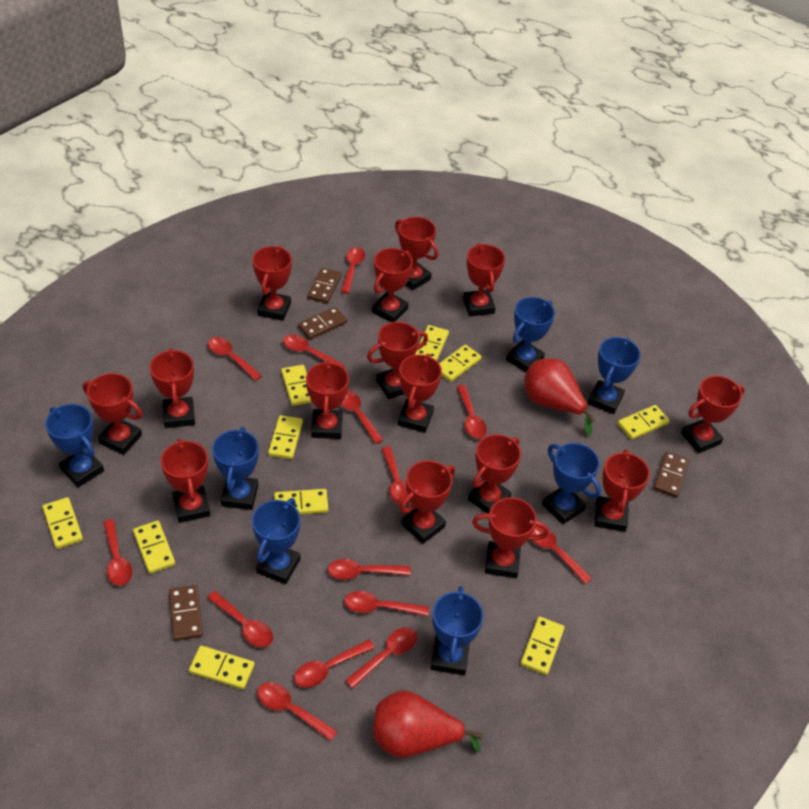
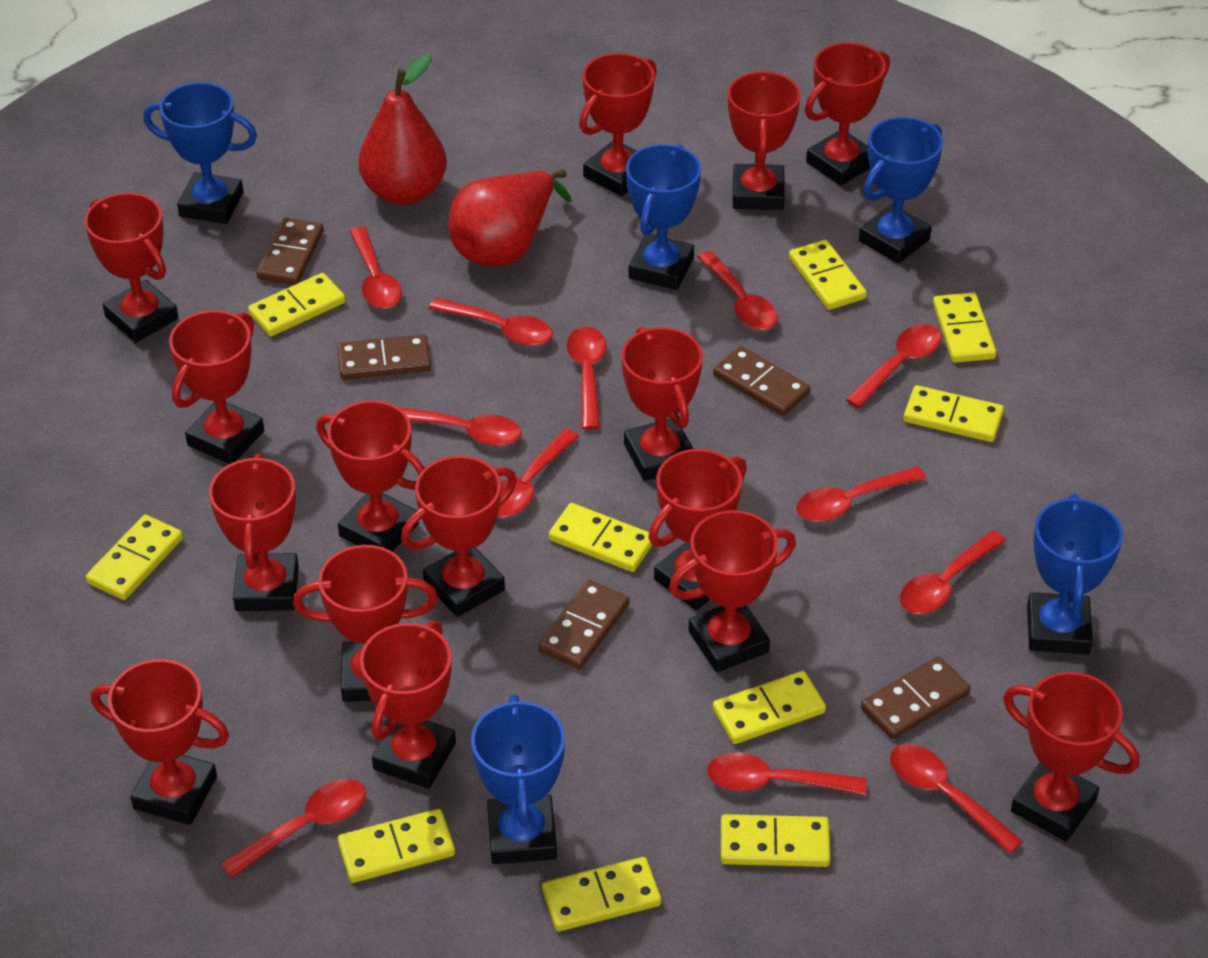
blue trophy: 7 -> 5
brown domino: 4 -> 5
red spoon: 14 -> 12

